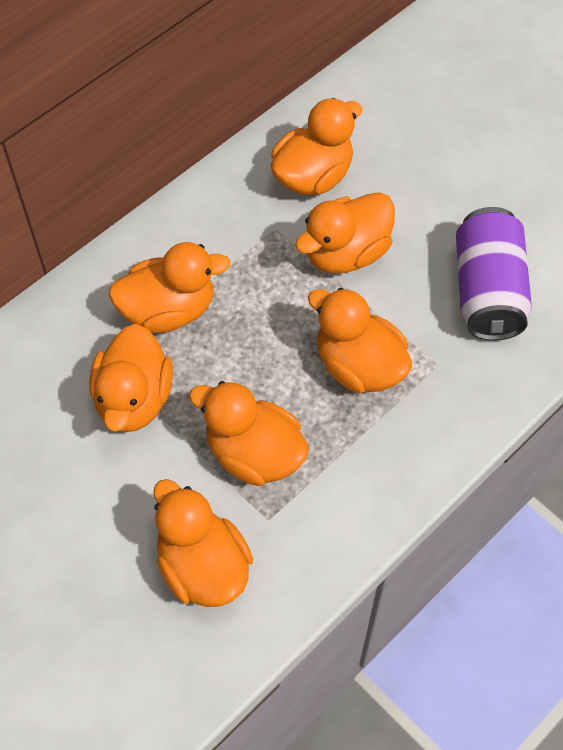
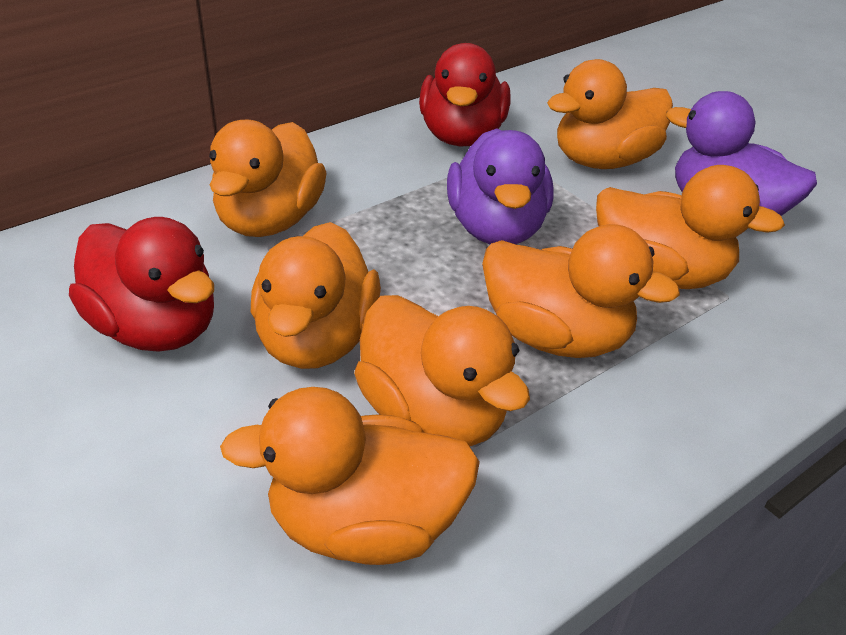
purple can: 1 -> 0
purple duck: 0 -> 2
red duck: 0 -> 2

